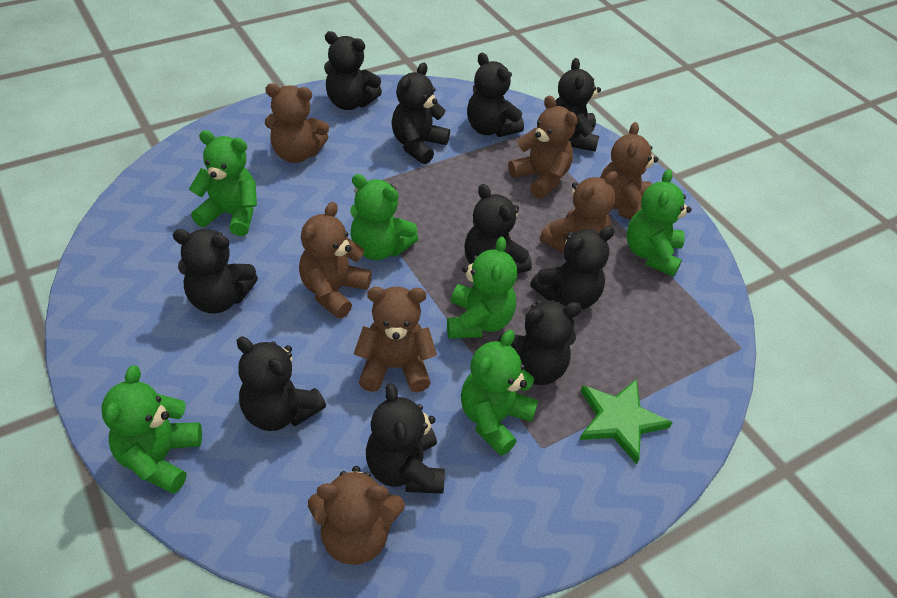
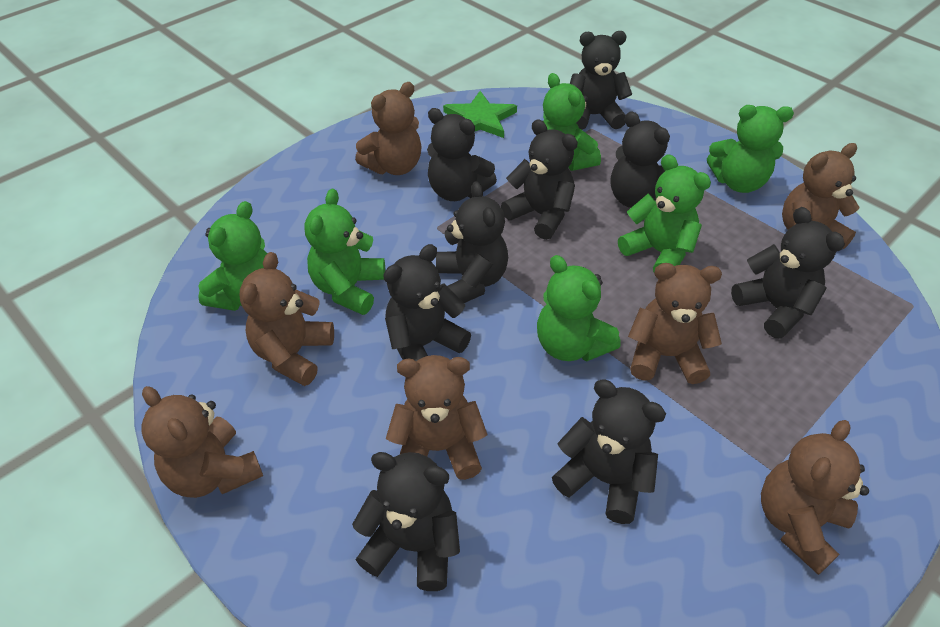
black teddy bear: 10 -> 9

